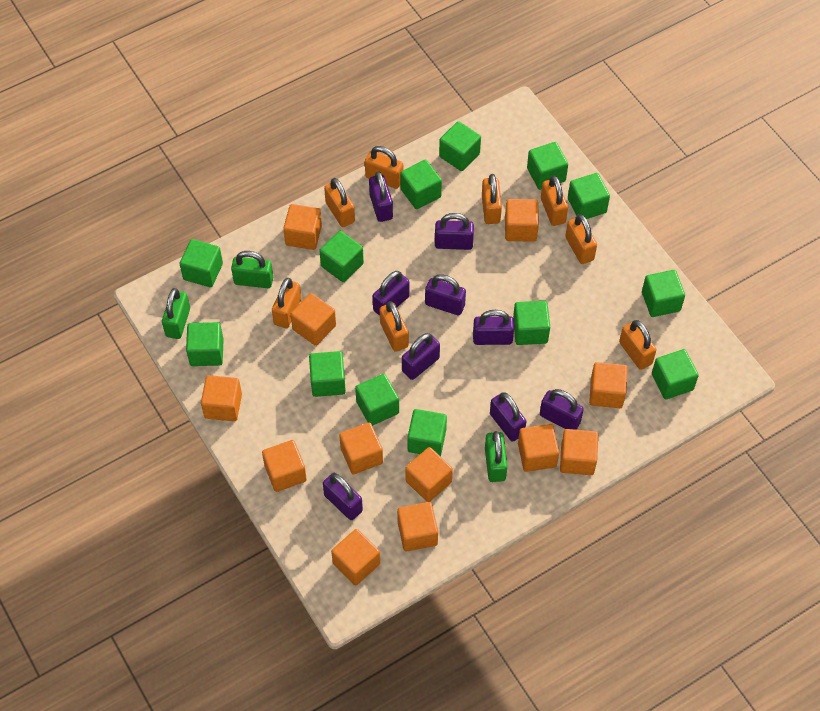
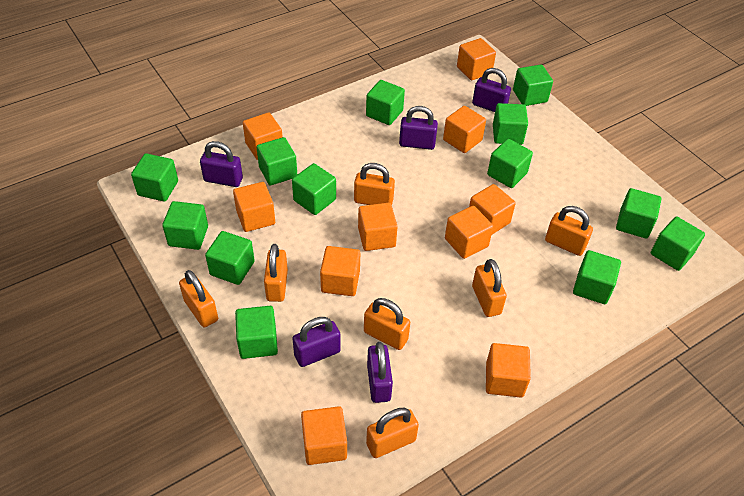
green padlock: 3 -> 0
orange cube: 12 -> 10
orange padlock: 8 -> 7
purple padlock: 9 -> 5

